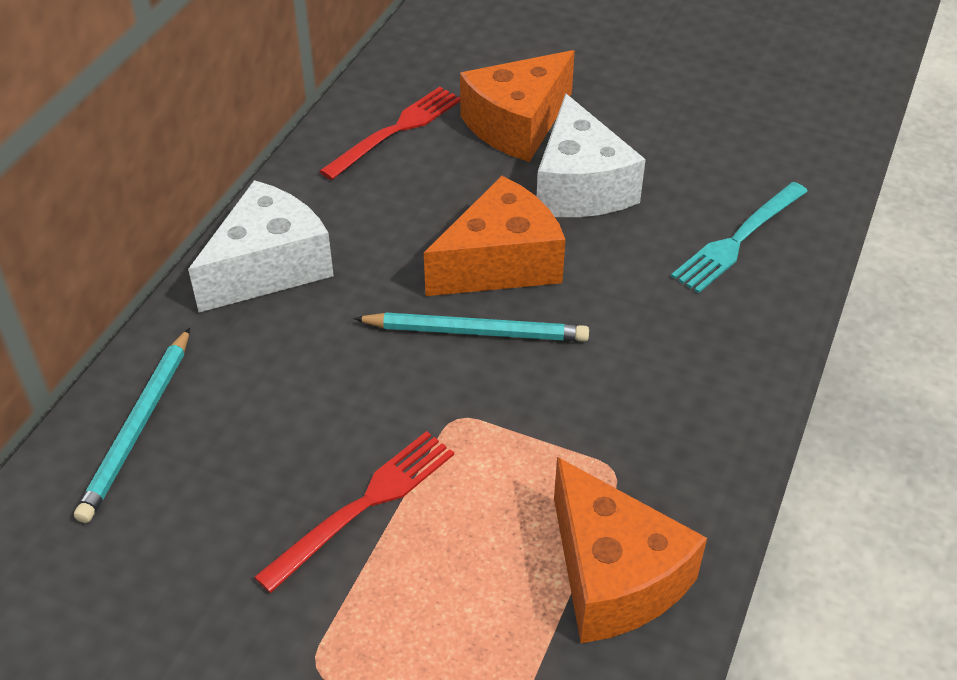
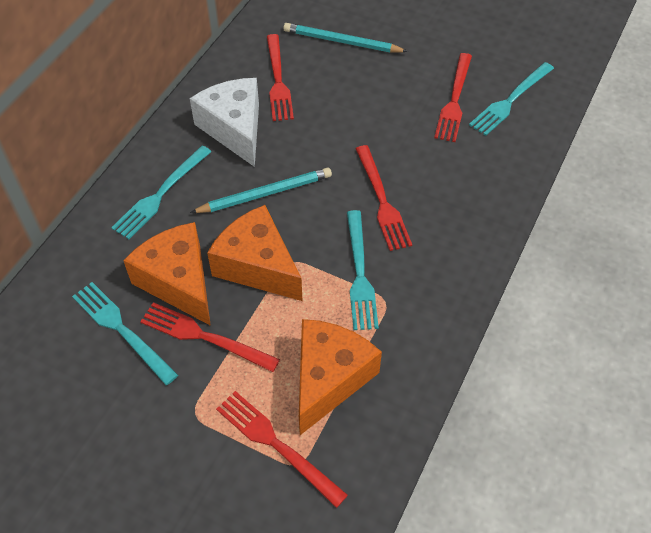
red fork: 2 -> 5
turquoise fork: 1 -> 4
white cheese: 2 -> 1

